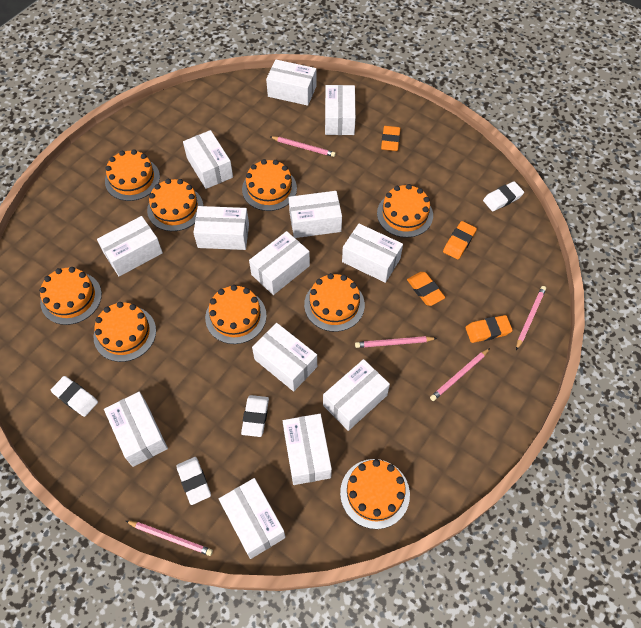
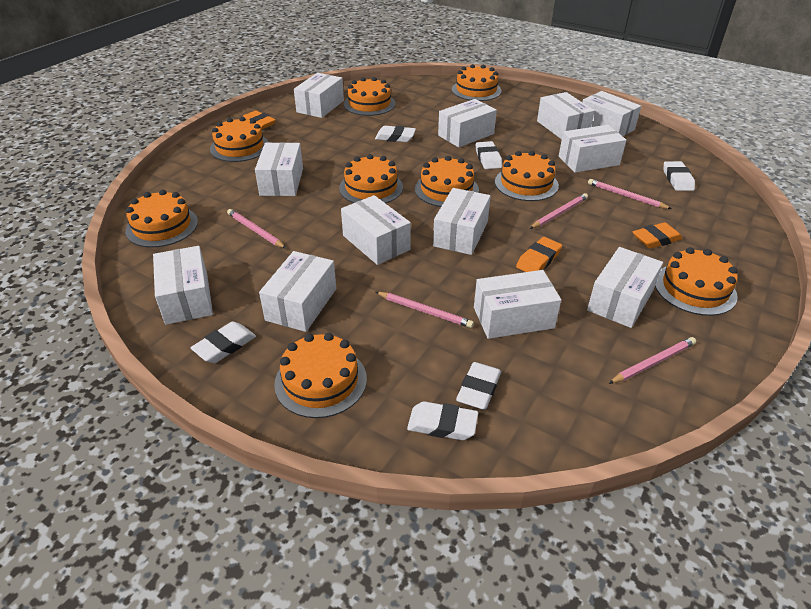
orange eraser: 4 -> 3
white box: 13 -> 12
white eraser: 4 -> 6

